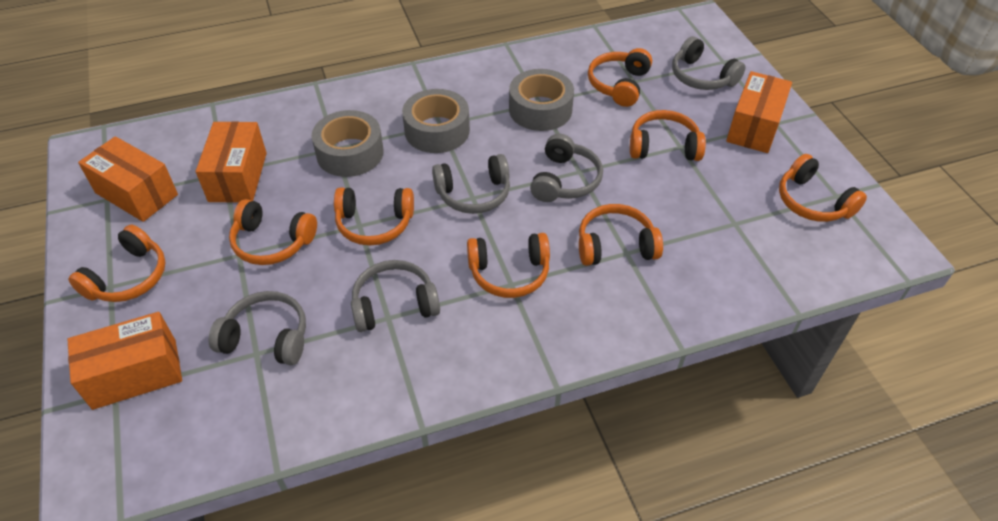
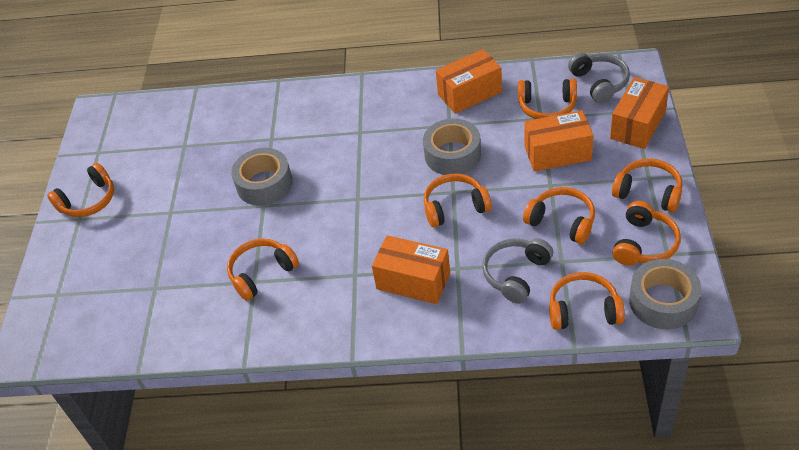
grey headphones: 5 -> 2

